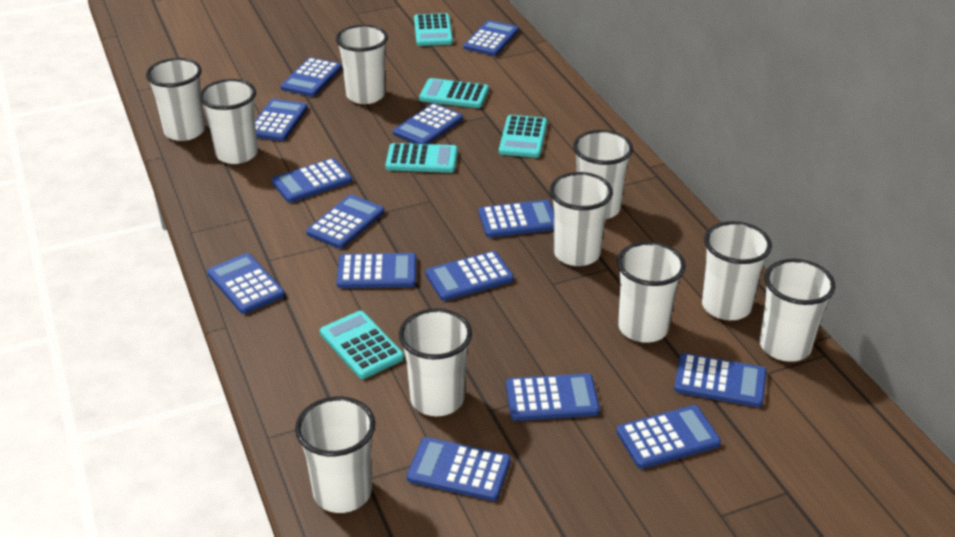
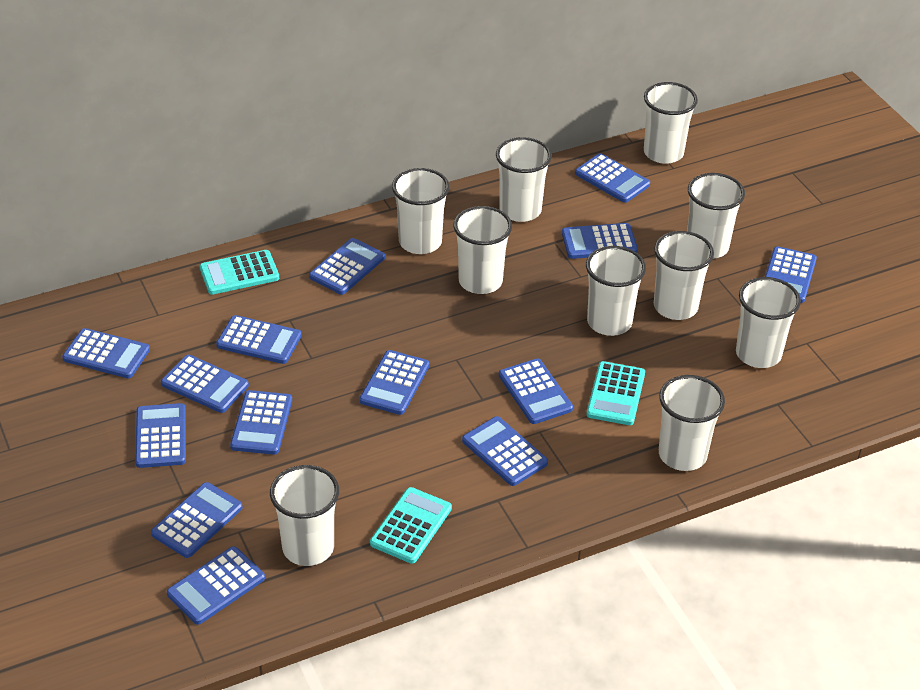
turquoise calculator: 5 -> 3

